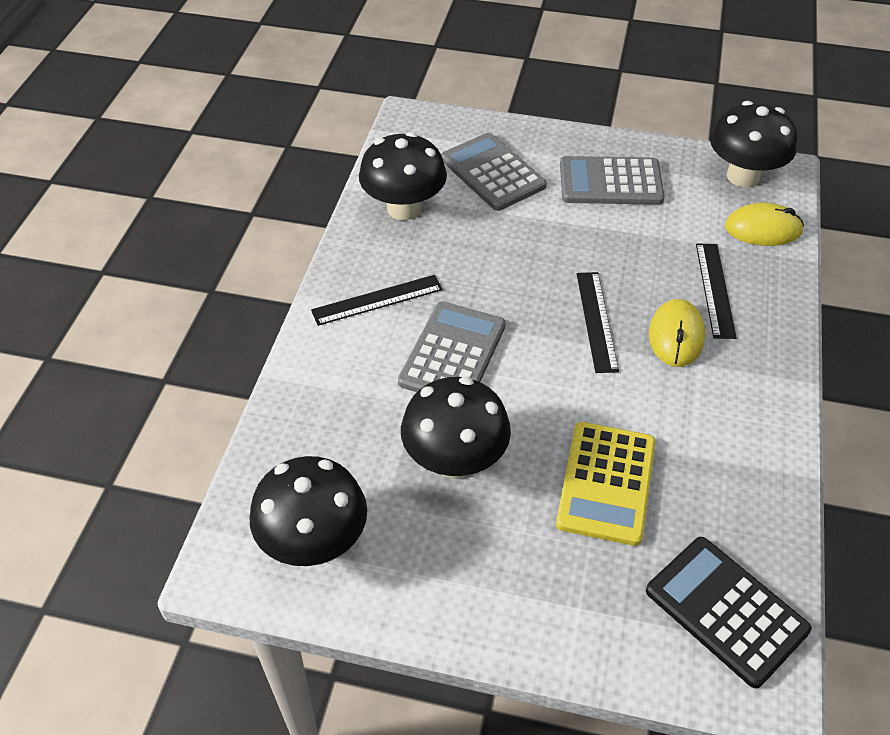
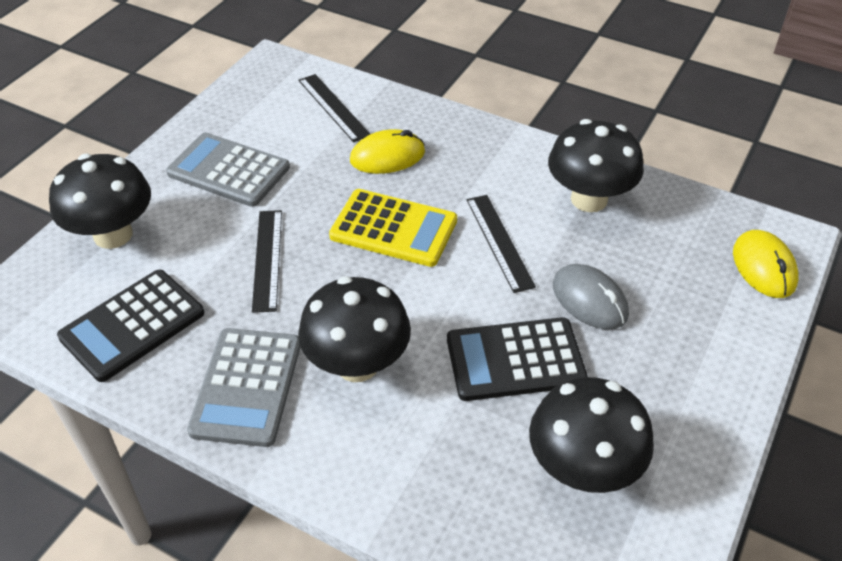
black calculator: 1 -> 2
grey calculator: 3 -> 2
grey mouse: 0 -> 1

